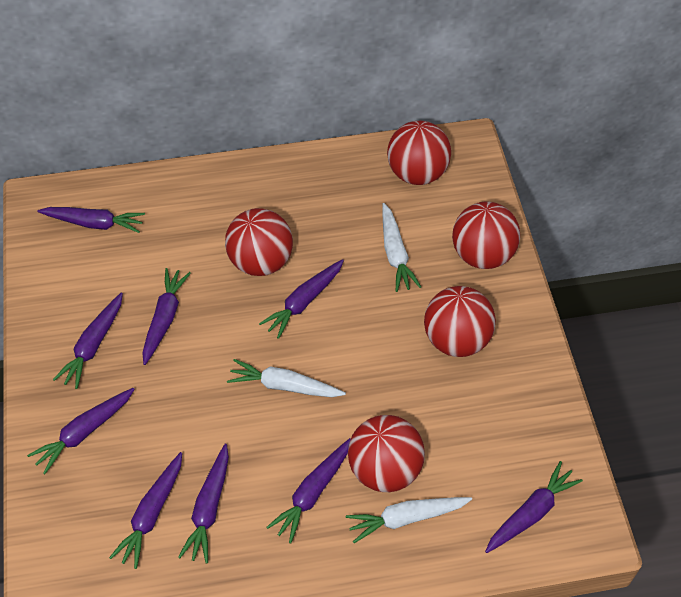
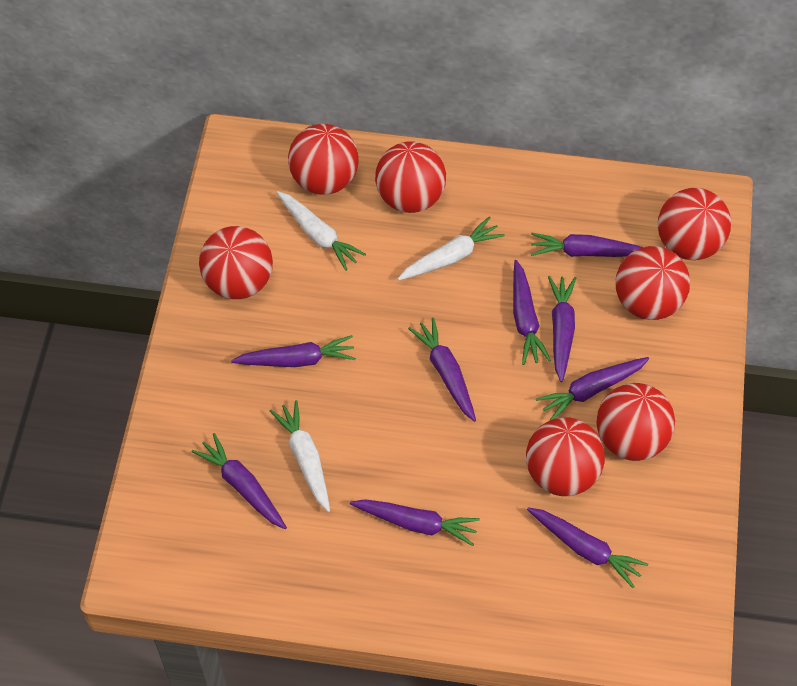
red ball: 5 -> 7

